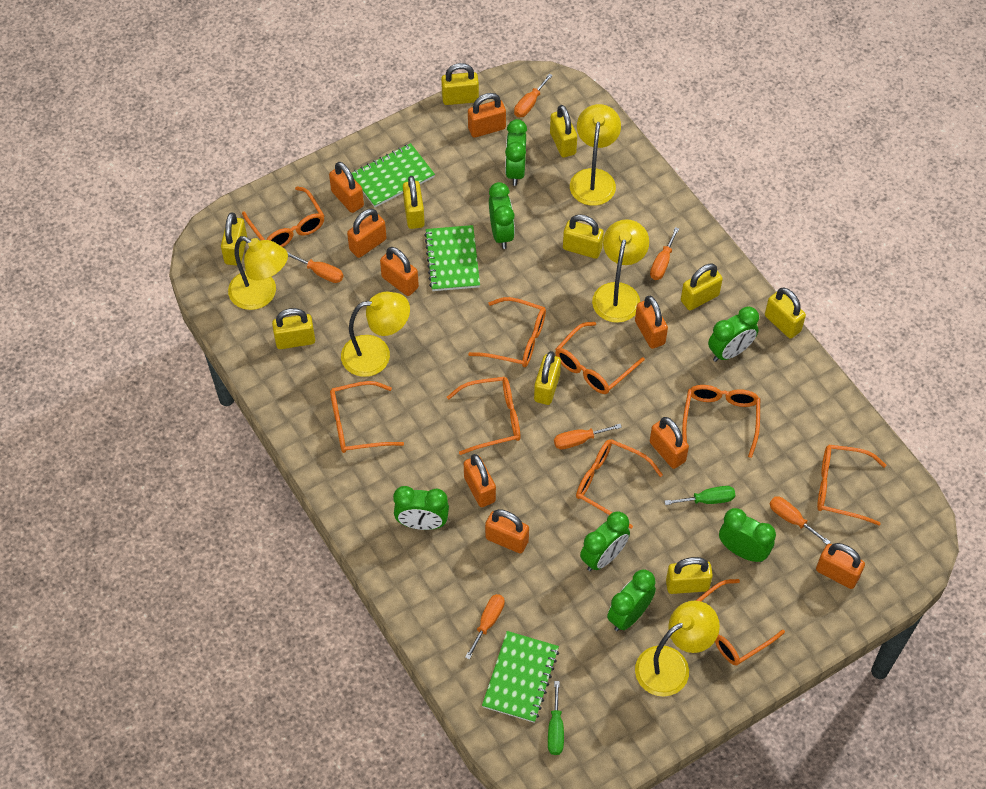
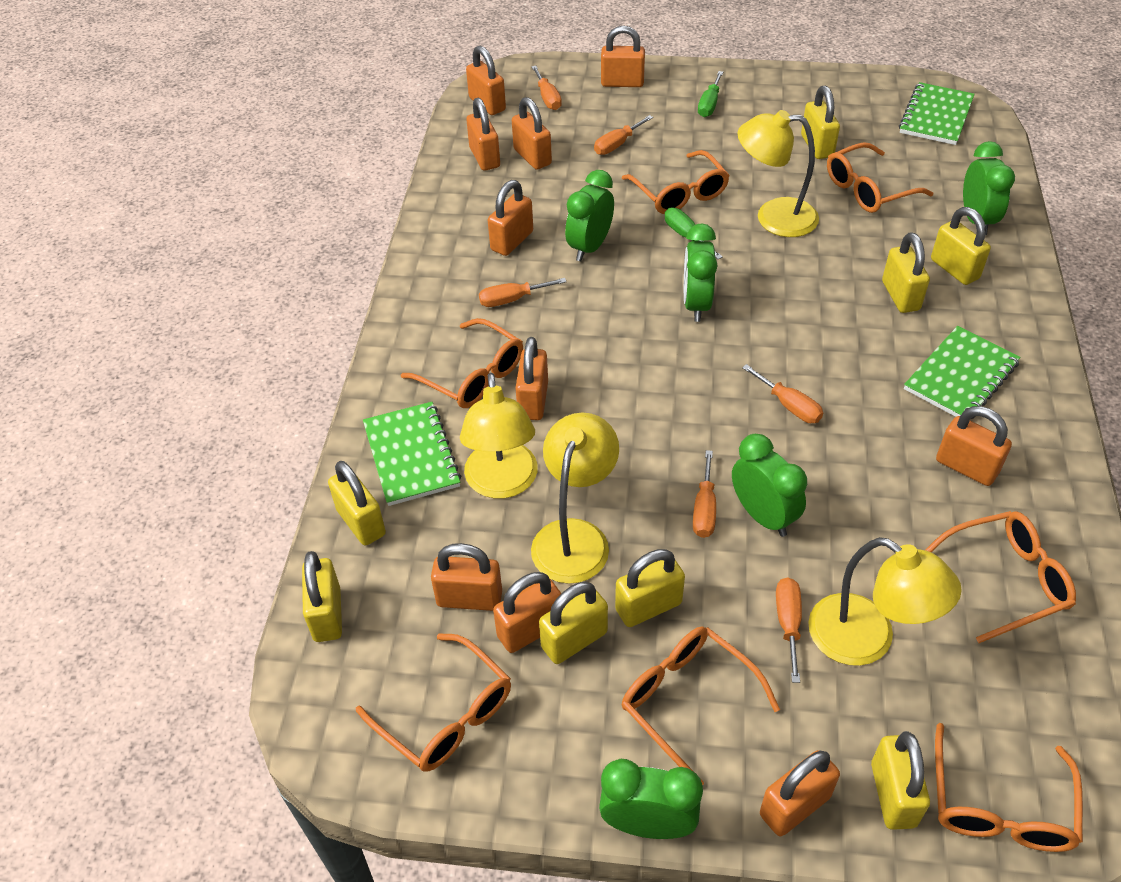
green clock: 7 -> 5
orange glasses: 9 -> 7
orange padlock: 9 -> 10
yellow lamp: 5 -> 4
yellow padlock: 10 -> 8

